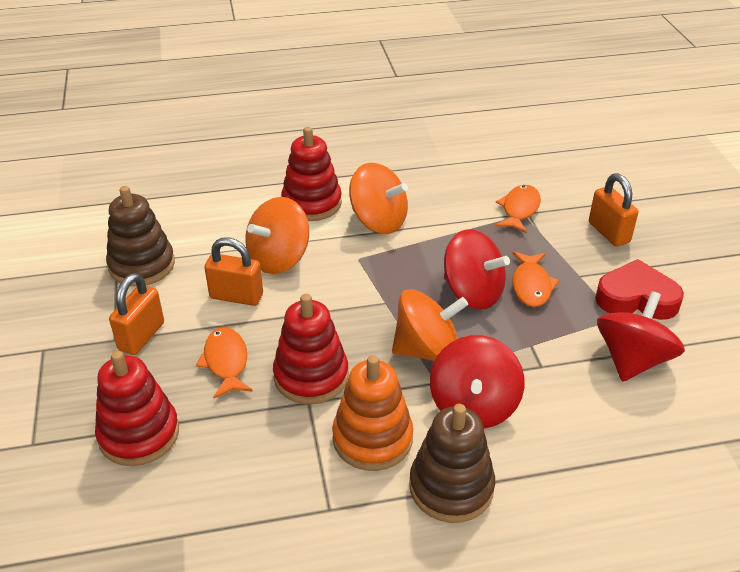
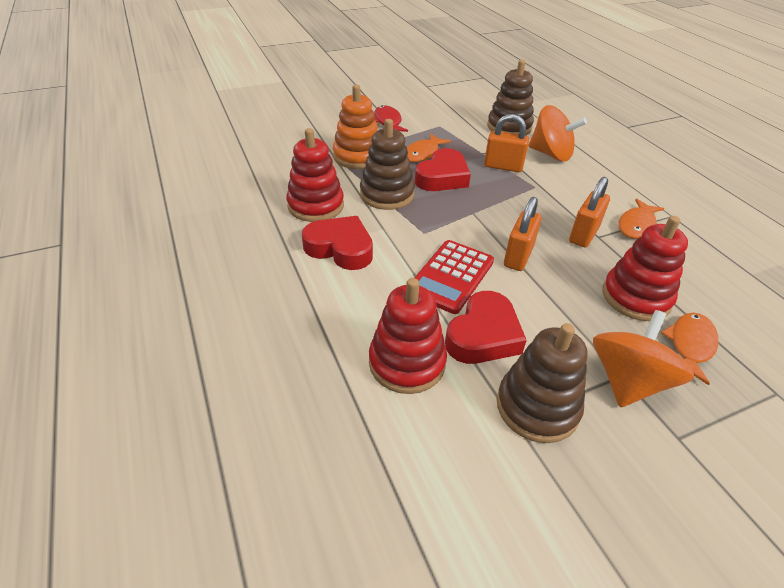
brown stacking toy: 2 -> 3
orange spinning top: 3 -> 2
red calculator: 0 -> 1
red fish: 0 -> 1
red heart: 1 -> 3
red spinning top: 3 -> 0

